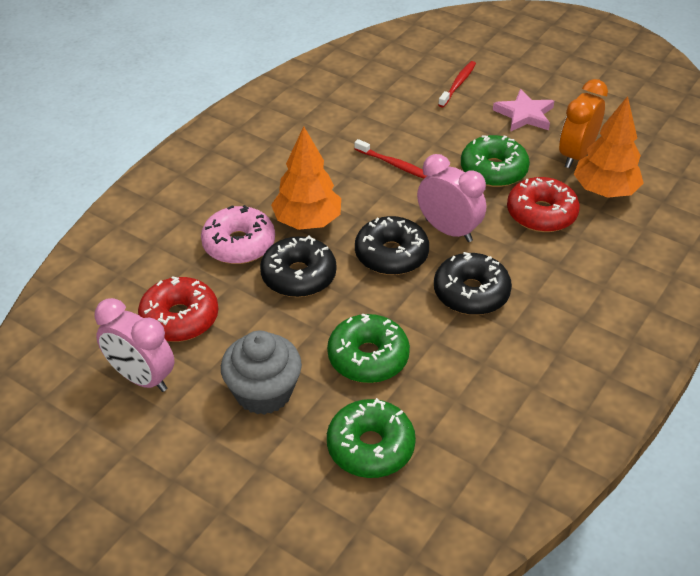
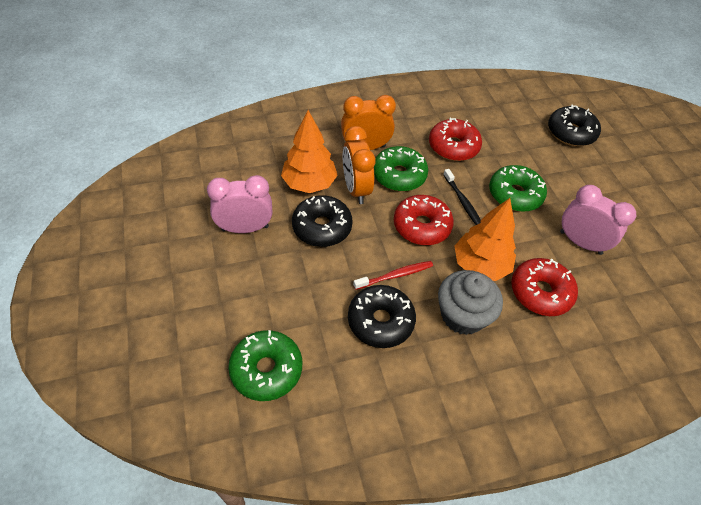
black toothbrush: 0 -> 1
orange clock: 1 -> 2
pink donut: 1 -> 0
pink star: 1 -> 0
red donut: 2 -> 3
red toothbrush: 2 -> 1

